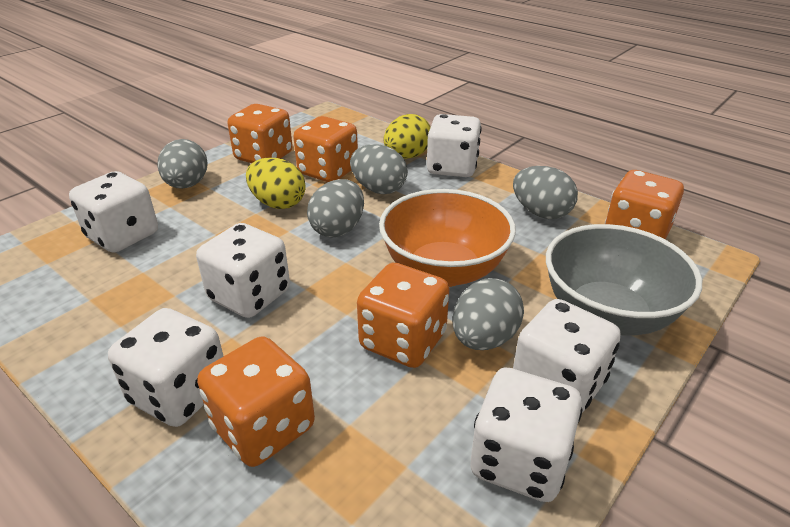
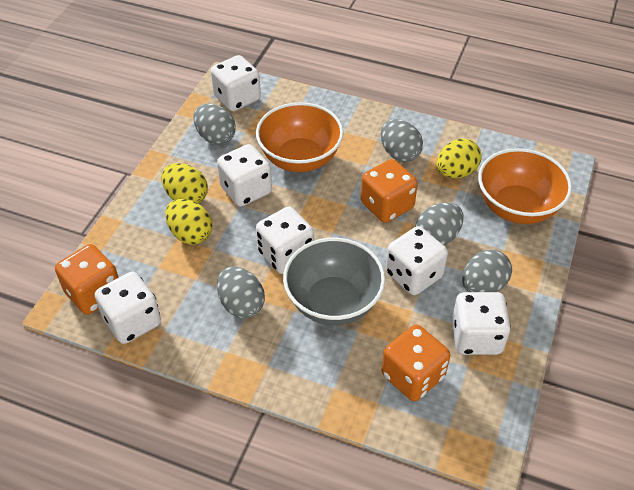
orange bowl: 1 -> 2
orange dice: 5 -> 3
yellow egg: 2 -> 3

